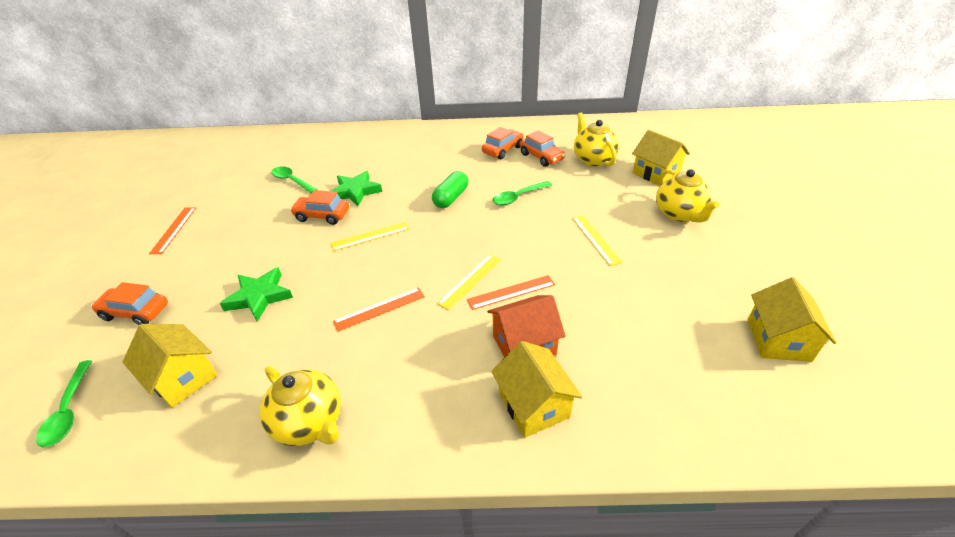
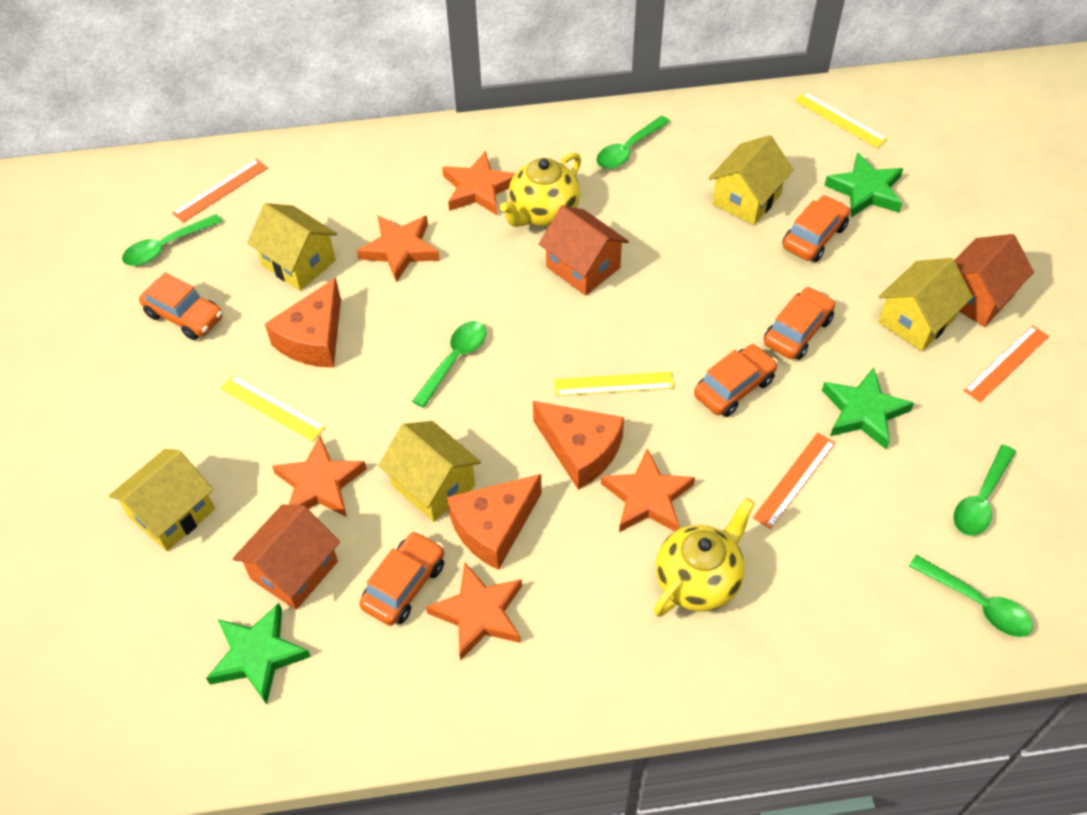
green capsule: 1 -> 0
green spoon: 3 -> 5
green star: 2 -> 3
orange car: 4 -> 5
orange cheese: 0 -> 3
orange house: 1 -> 3
orange star: 0 -> 5
yellow house: 4 -> 5
yellow teapot: 3 -> 2

